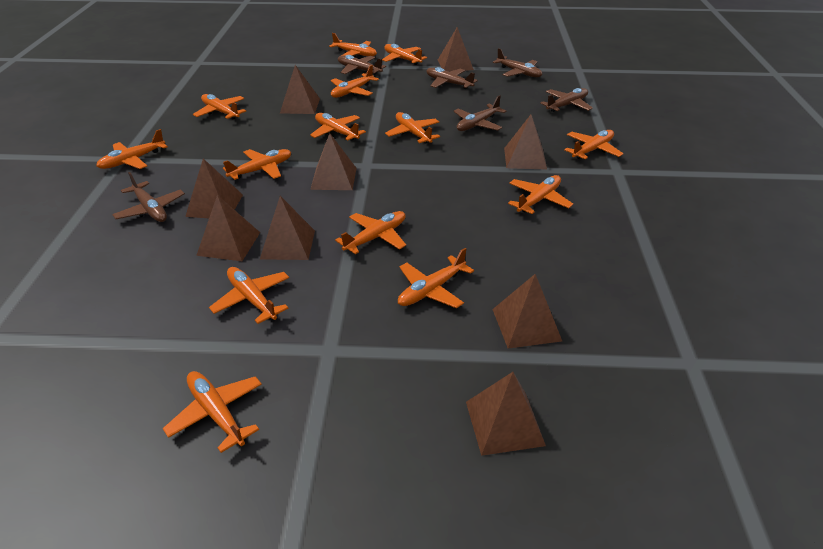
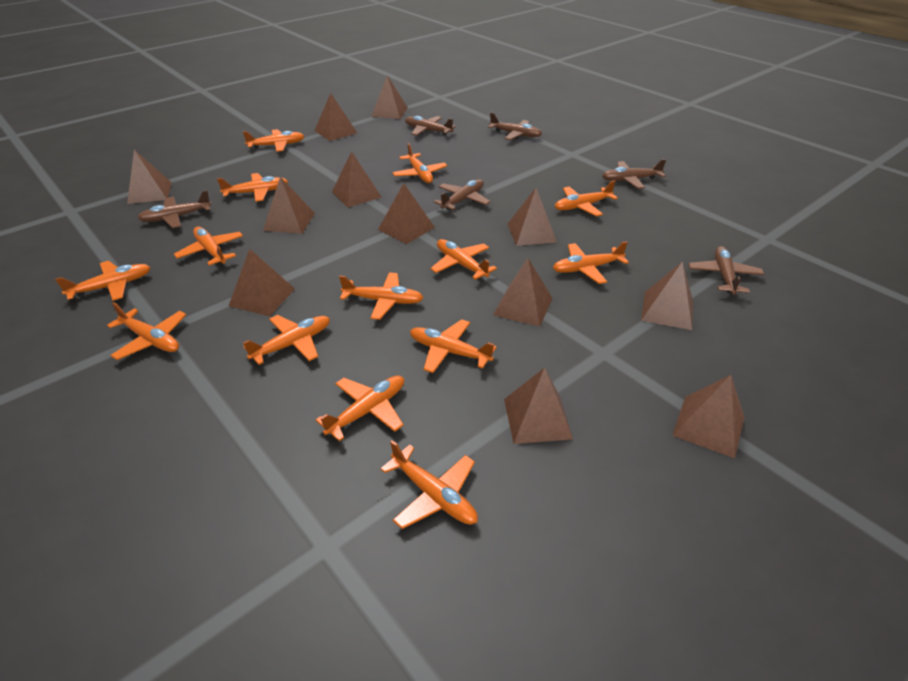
brown pyramid: 9 -> 12

